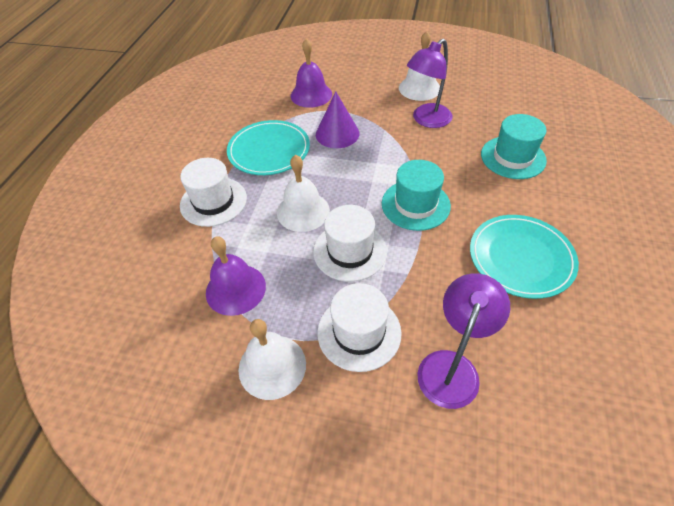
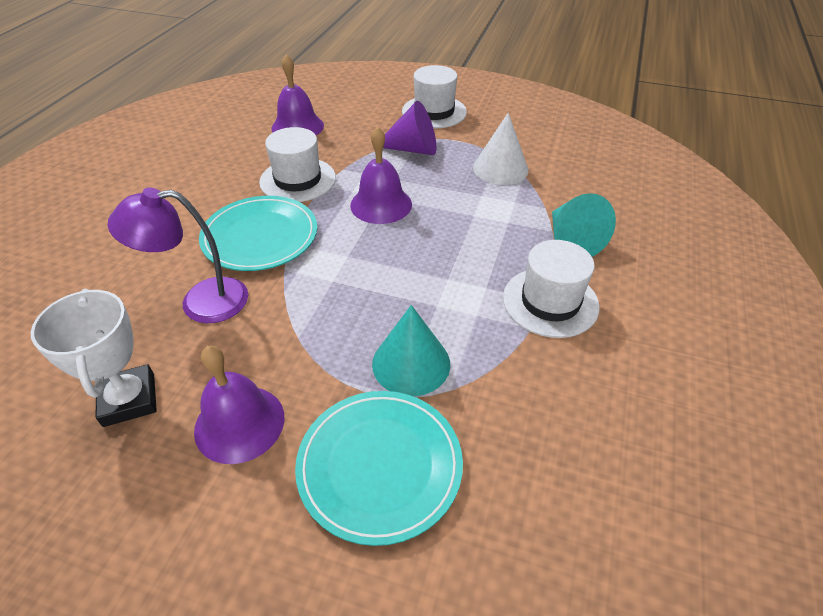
purple bell: 2 -> 3
purple lamp: 2 -> 1
turquoise cone: 0 -> 2
turquoise hat: 2 -> 0
white bell: 3 -> 0
white cone: 0 -> 1
white trophy: 0 -> 1

